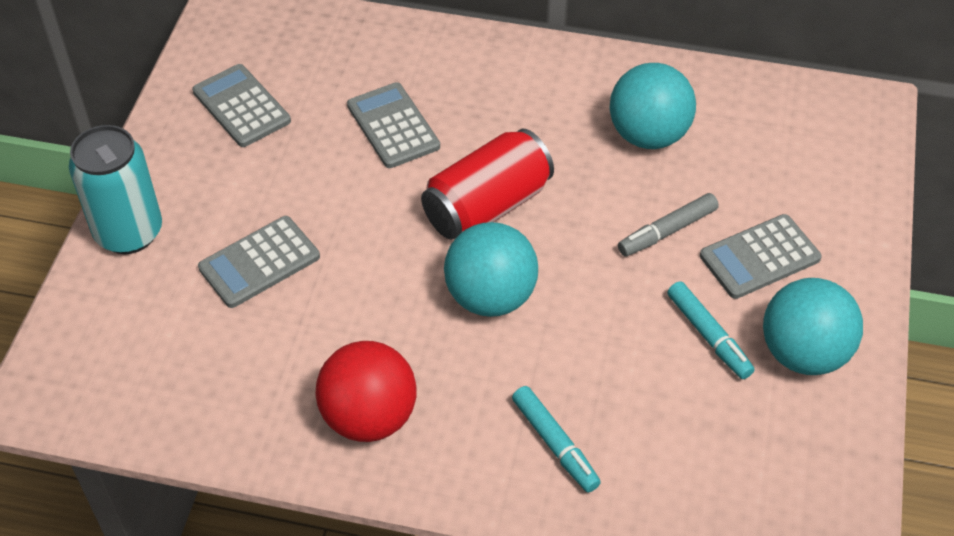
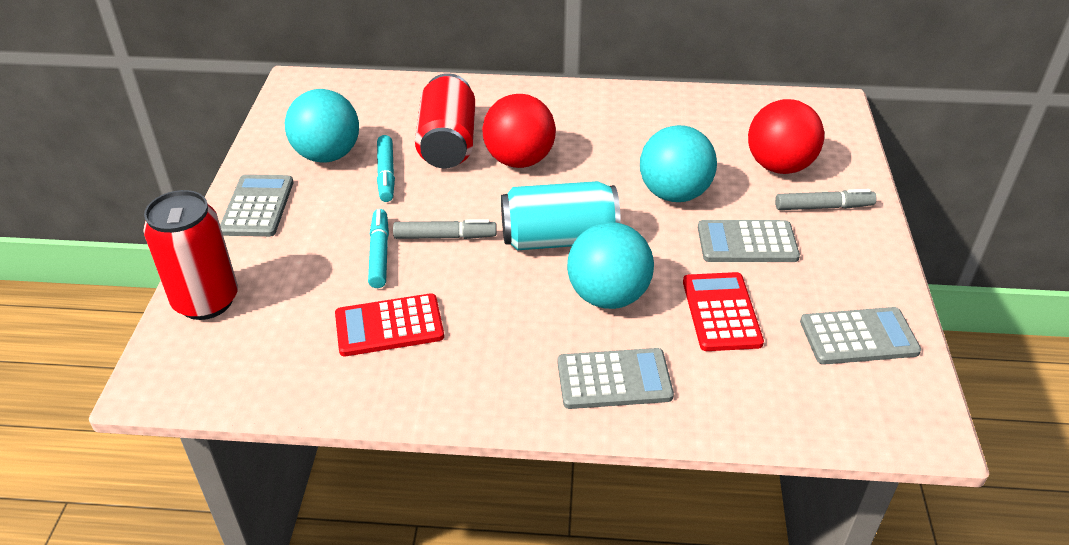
grey marker: 1 -> 2
red ball: 1 -> 2
red calculator: 0 -> 2
red can: 1 -> 2

